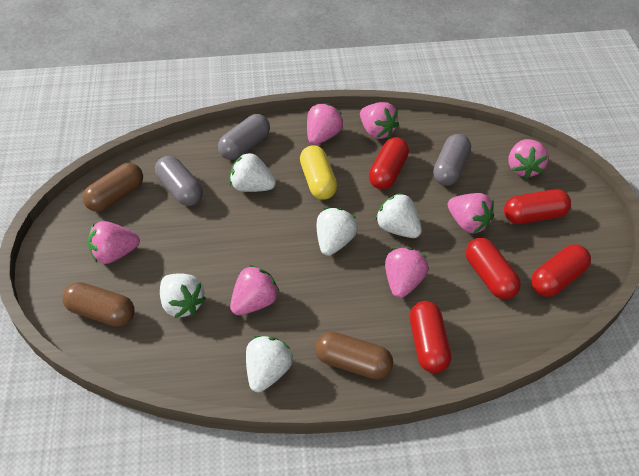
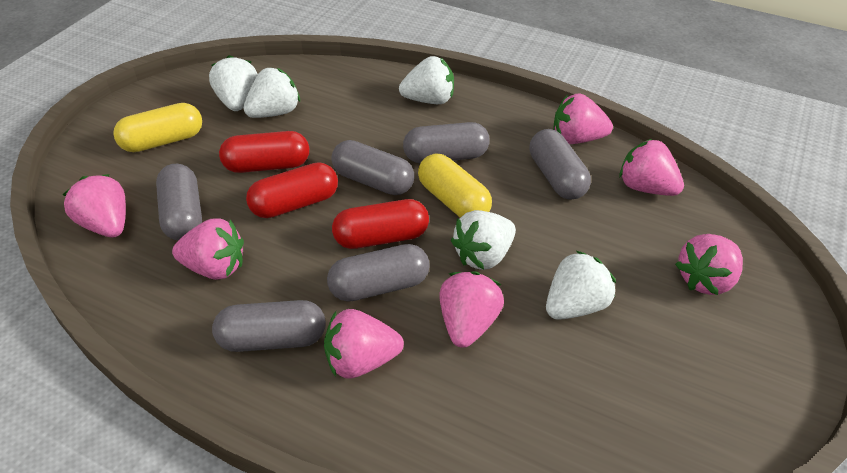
brown capsule: 3 -> 0
grey capsule: 3 -> 6
red capsule: 5 -> 3
yellow capsule: 1 -> 2

